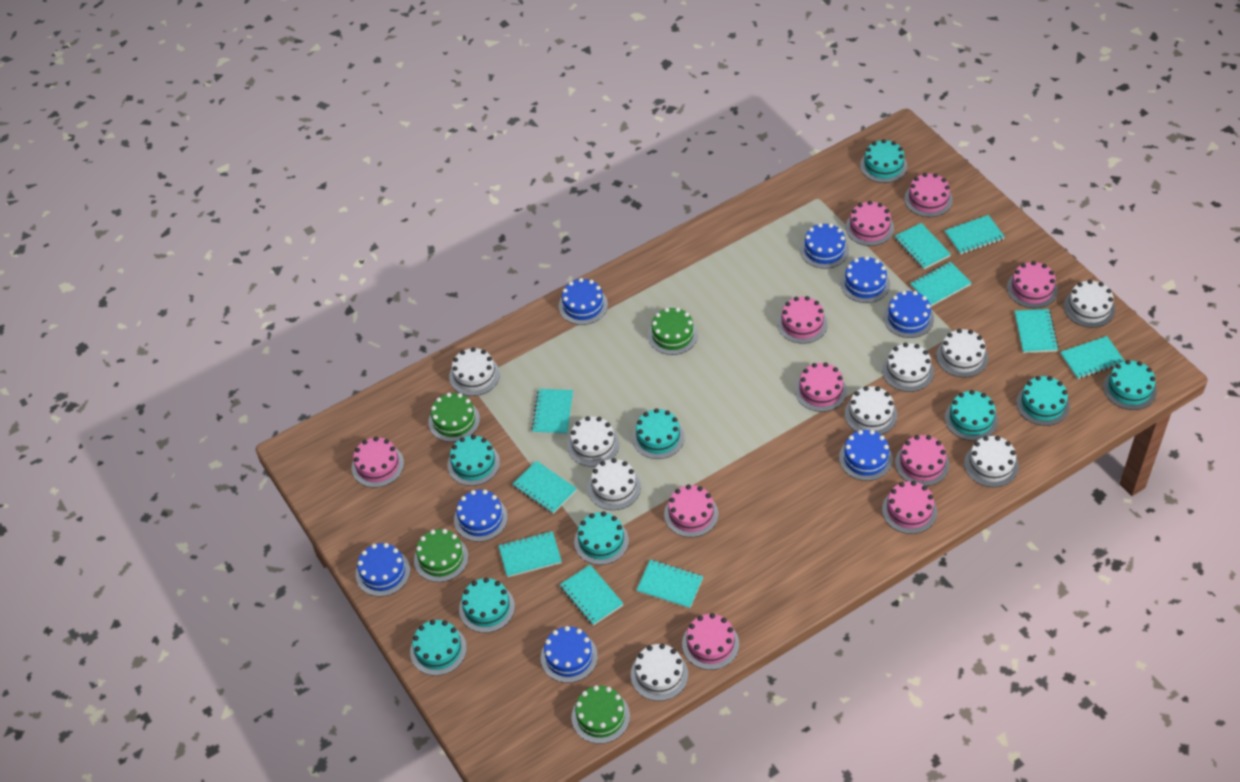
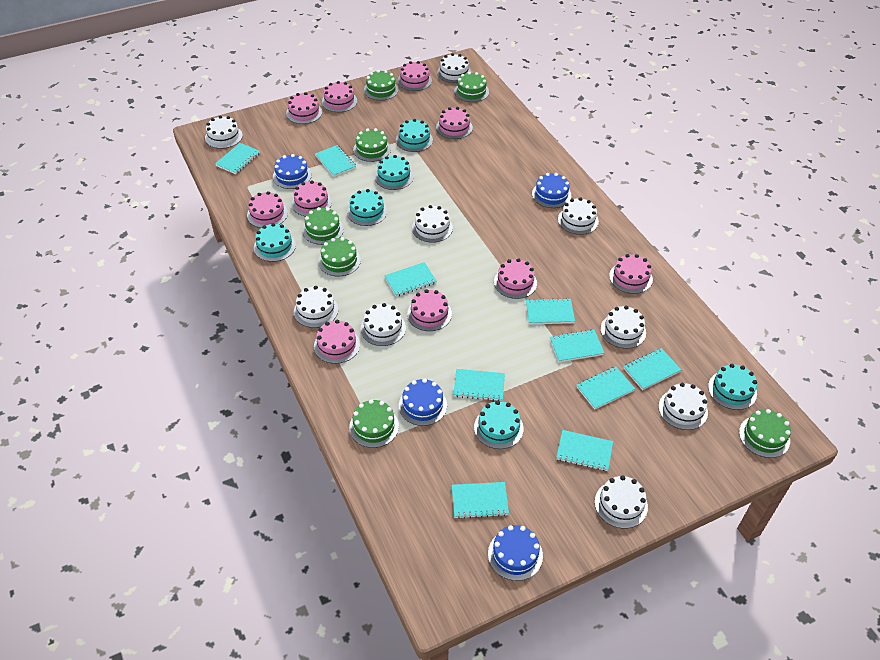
blue cake: 8 -> 4
green cake: 4 -> 7
turquoise cake: 9 -> 6

